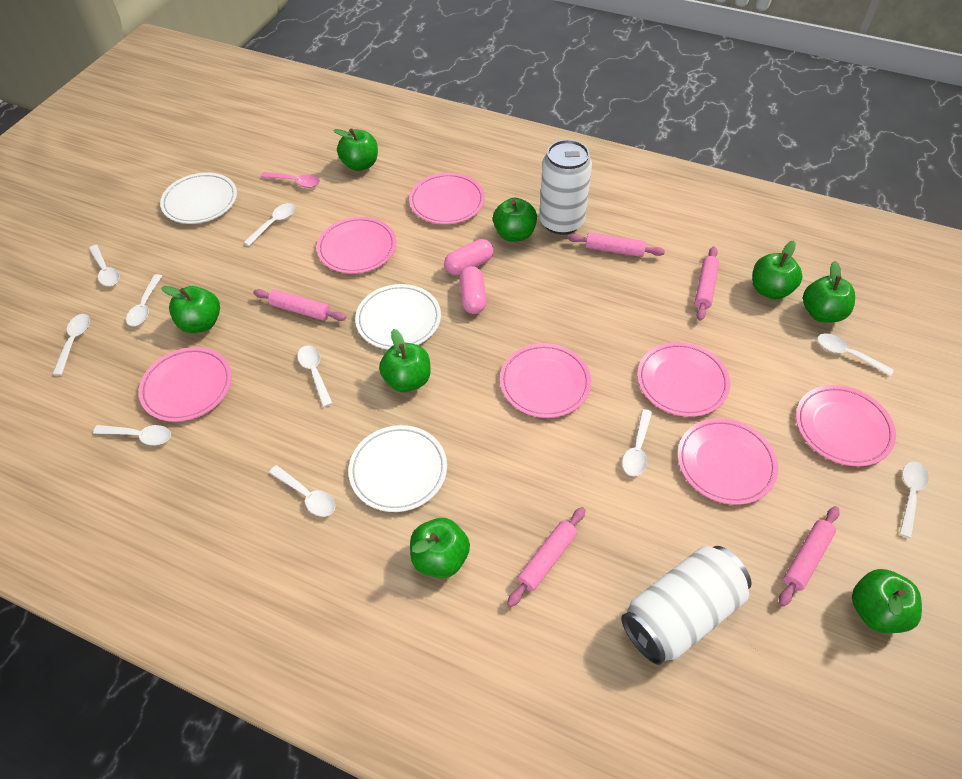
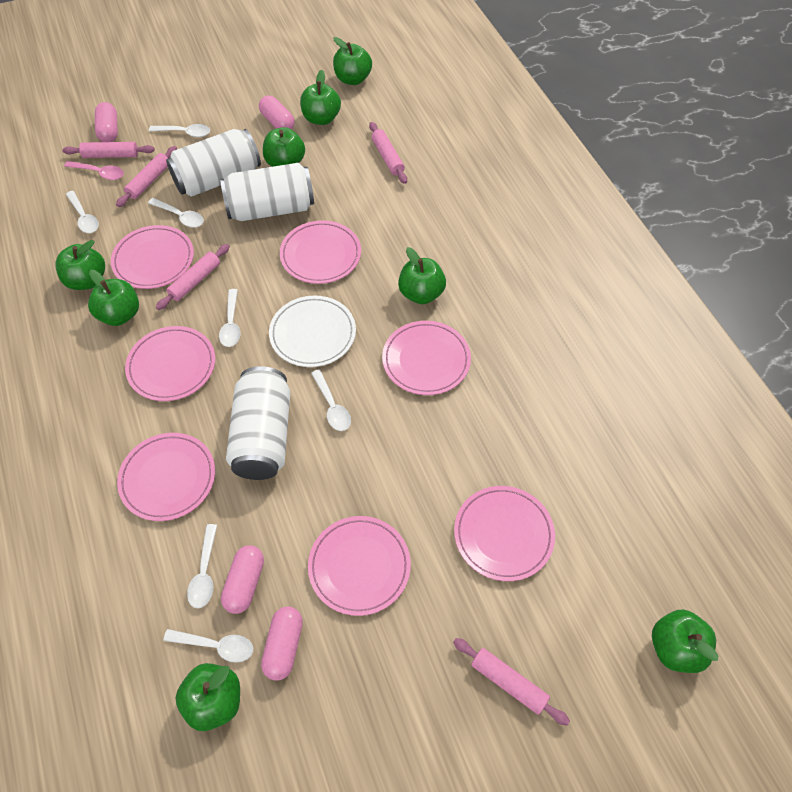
pink capsule: 2 -> 4
white can: 2 -> 3
white plate: 3 -> 1
white spoon: 10 -> 7

